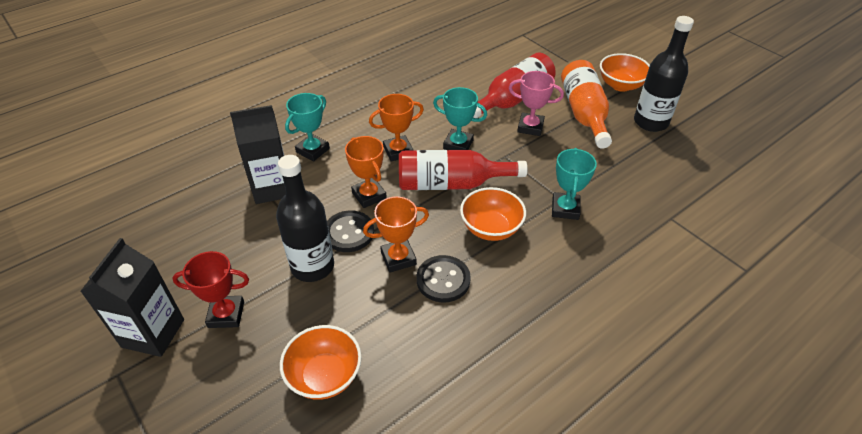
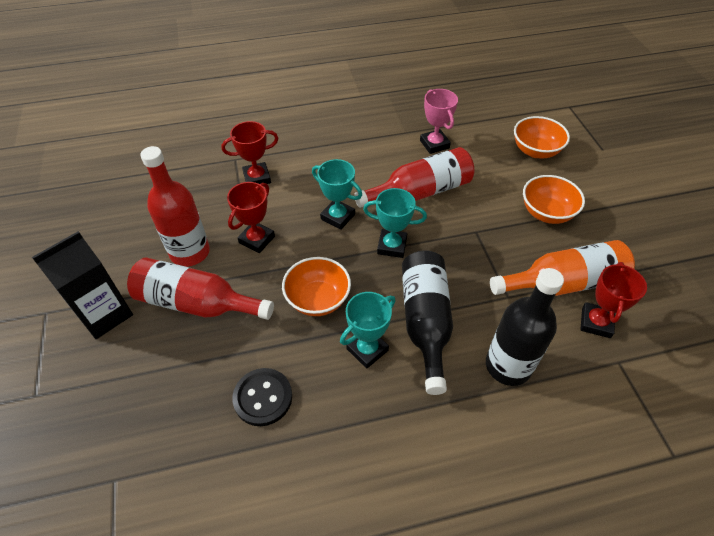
black button: 2 -> 1
black carton: 2 -> 1
orange trophy: 3 -> 0
red bottle: 2 -> 3
red trophy: 1 -> 3

